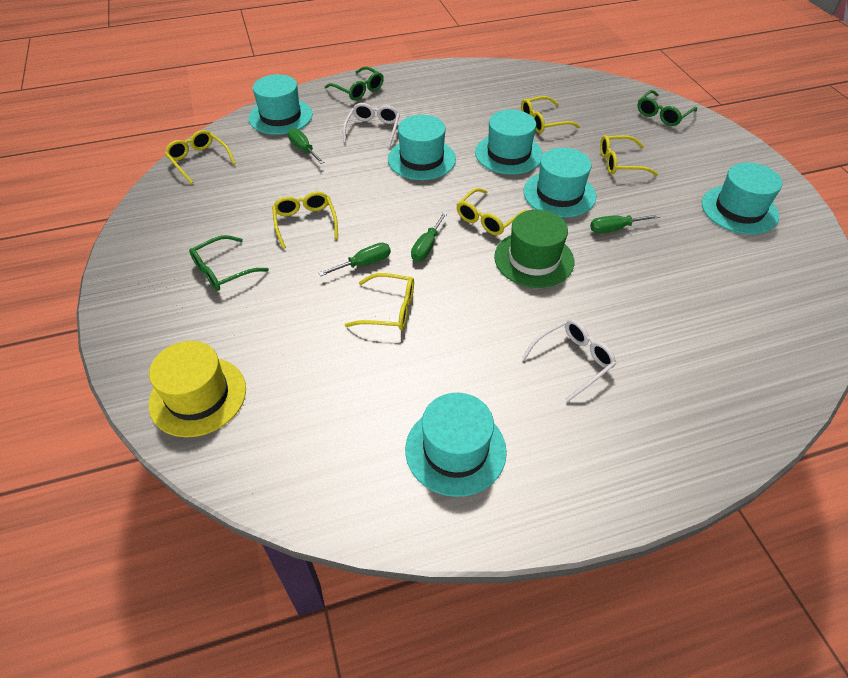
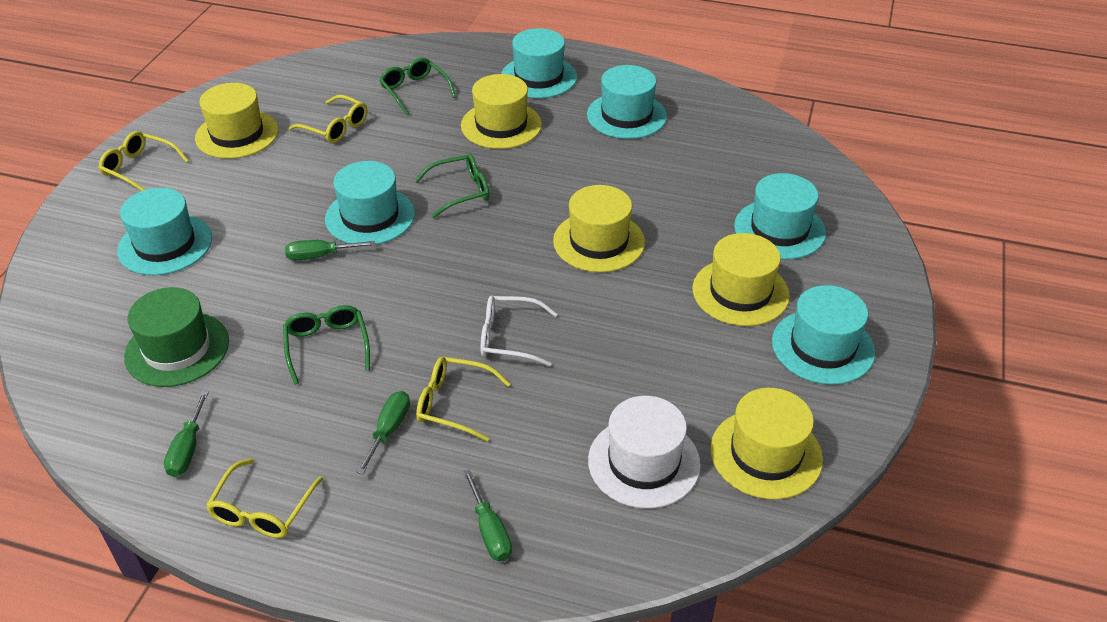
white glasses: 2 -> 1
white hat: 0 -> 1
yellow glasses: 6 -> 4
yellow hat: 1 -> 5

